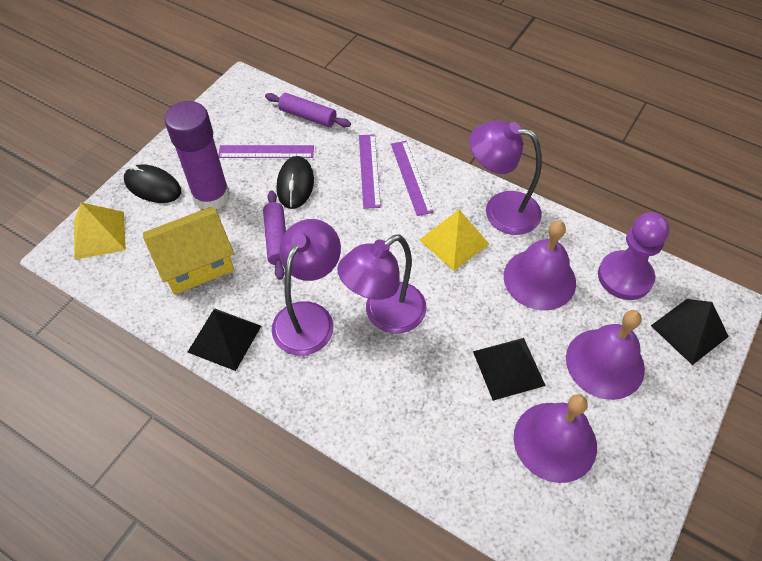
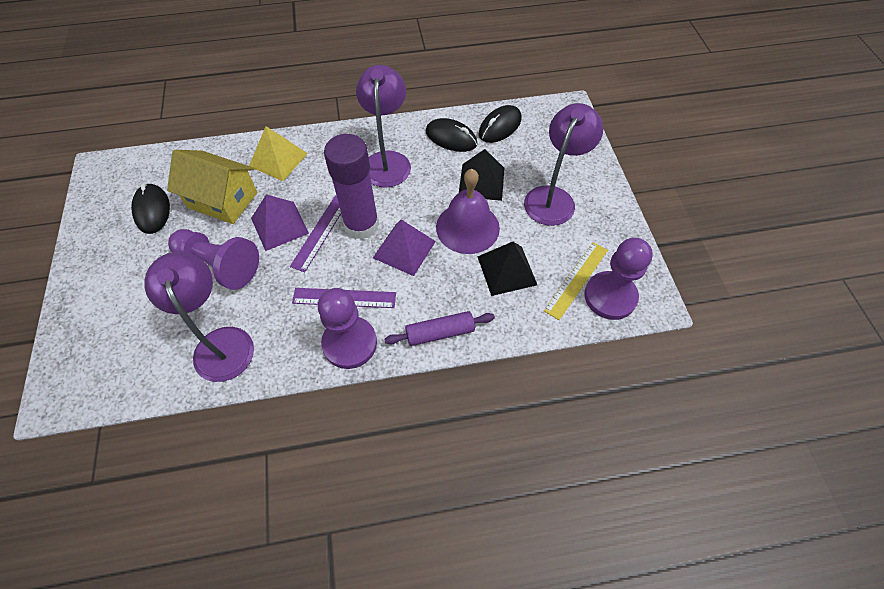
black mouse: 2 -> 3
black pyramid: 3 -> 2
purple bell: 3 -> 1
purple pawn: 1 -> 3
purple pyramid: 0 -> 2
purple rolling pin: 2 -> 1
purple ruler: 3 -> 2
yellow pyramid: 2 -> 1
yellow ruler: 0 -> 1

